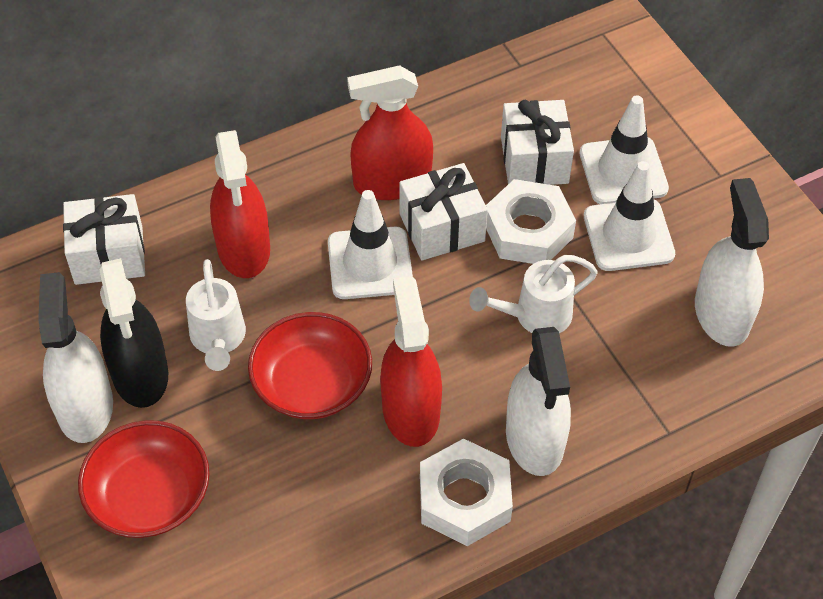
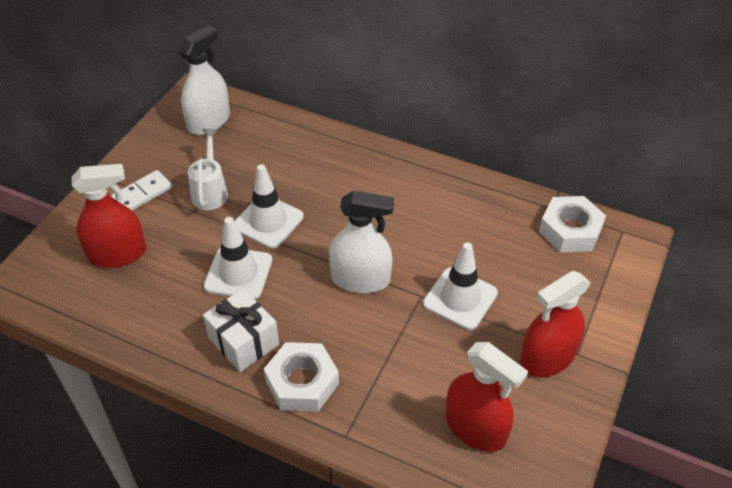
black spray bottle: 1 -> 0
red bowl: 2 -> 0
white domino: 0 -> 1
white gift: 3 -> 1
white spray bottle: 3 -> 2
white watering can: 2 -> 1

